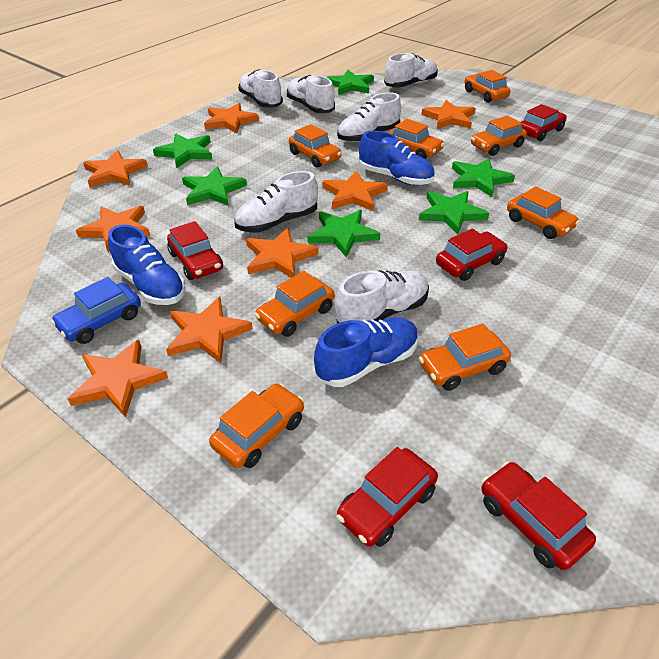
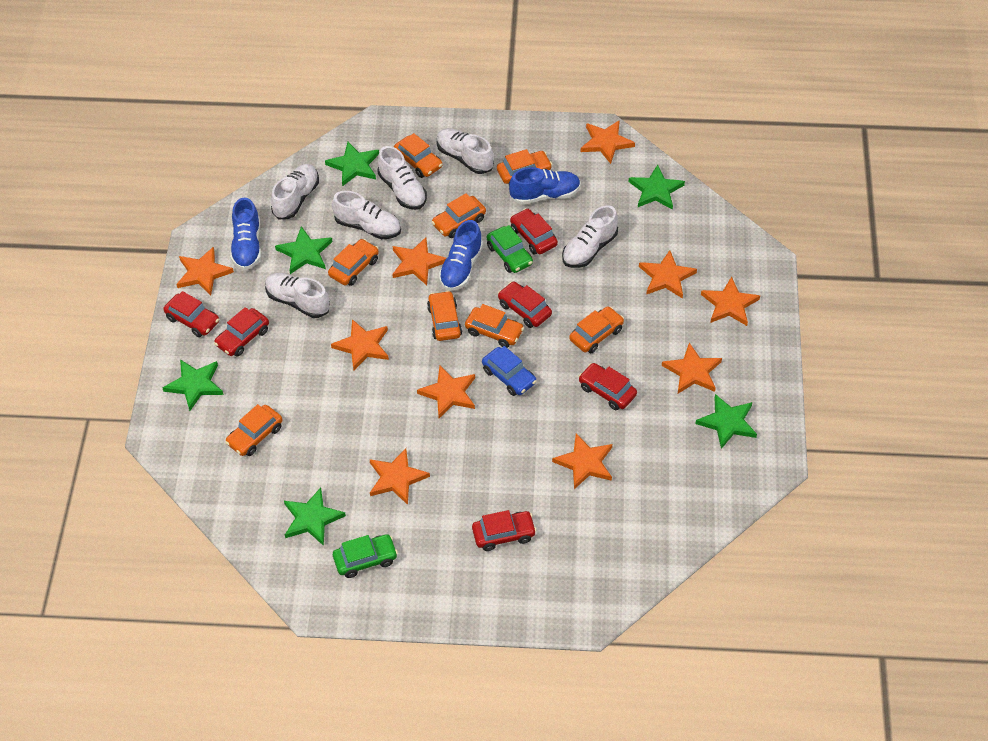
green car: 0 -> 2
orange star: 8 -> 10
red car: 5 -> 6

